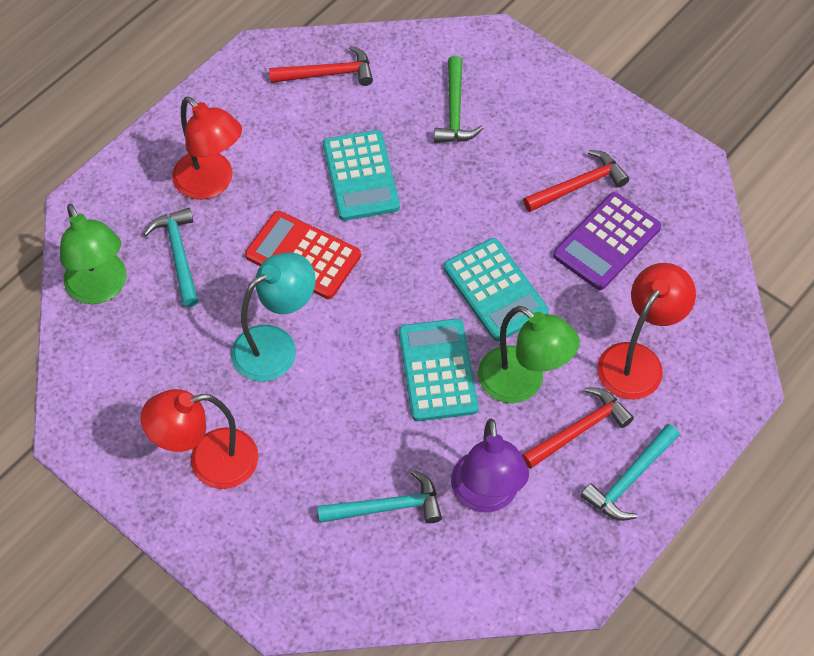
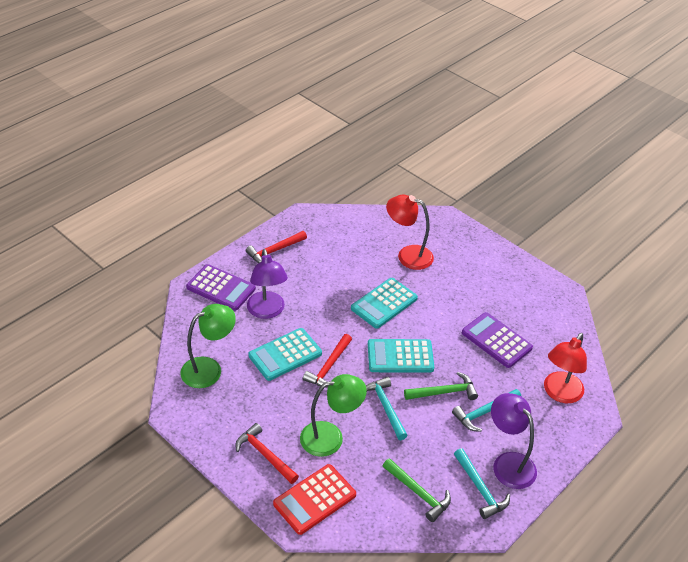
green hammer: 1 -> 2
purple calculator: 1 -> 2
purple lamp: 1 -> 2
red lamp: 3 -> 2
turquoise lamp: 1 -> 0

